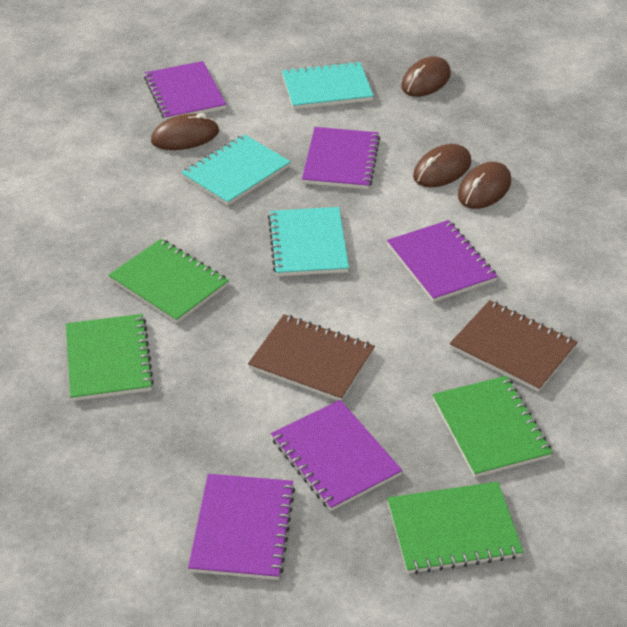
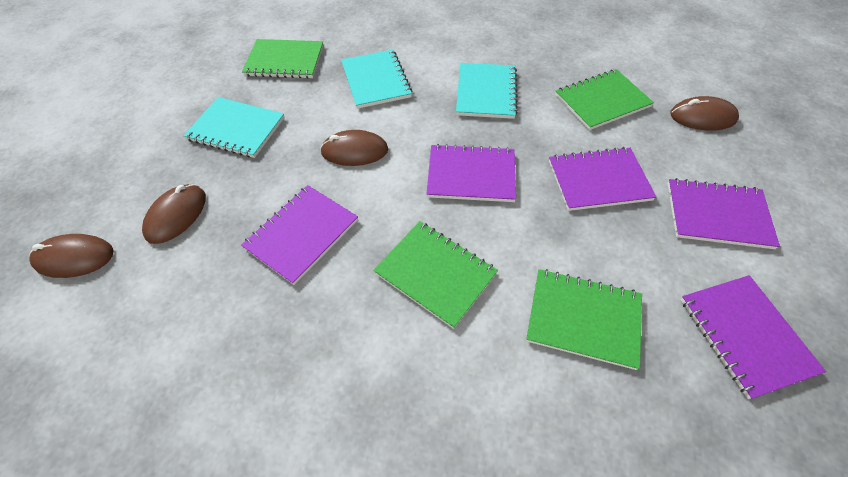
brown notebook: 2 -> 0

